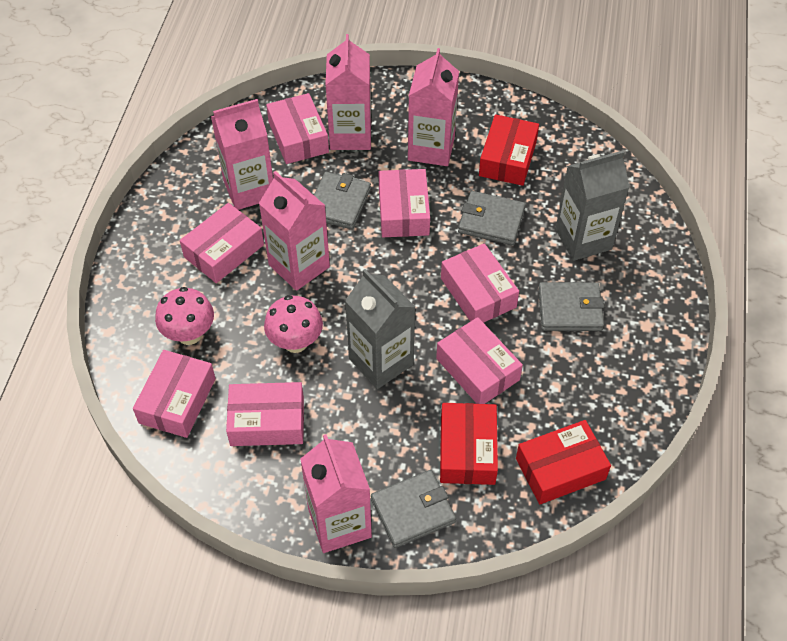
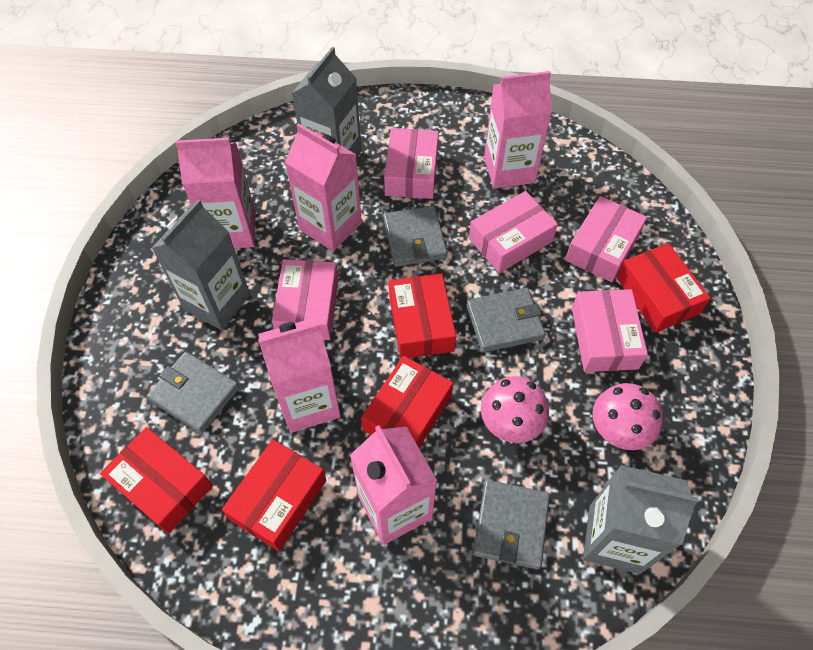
grey carton: 2 -> 3
pink box: 7 -> 5
red box: 3 -> 5

